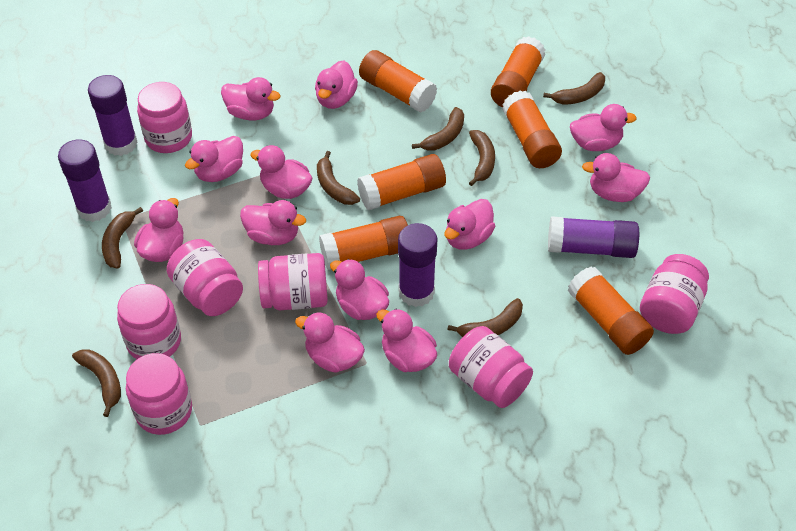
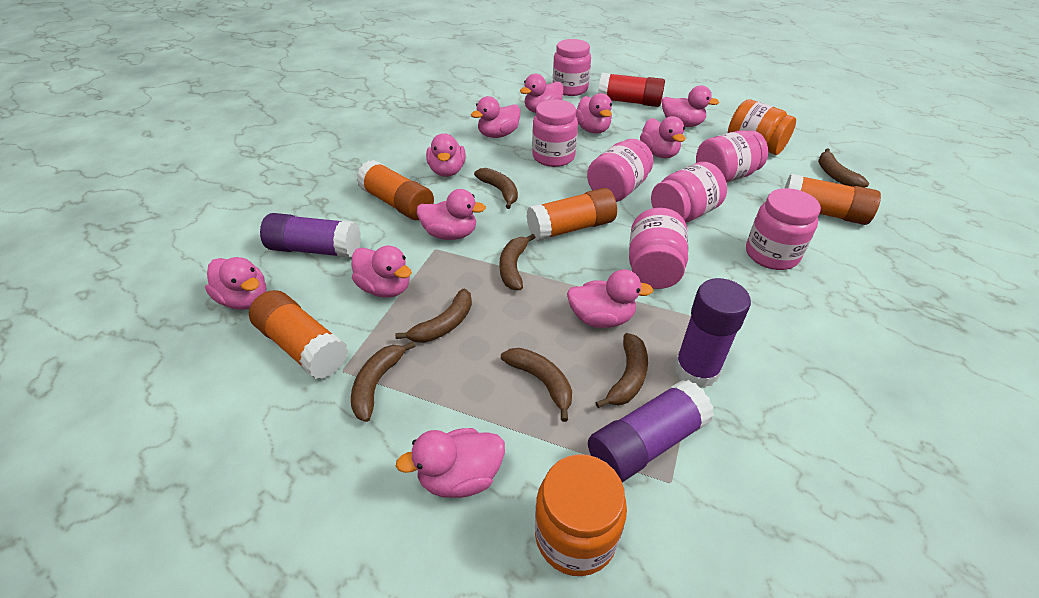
orange glue stick: 6 -> 4
orange jar: 0 -> 2
pink duck: 12 -> 11
purple glue stick: 4 -> 3
red glue stick: 0 -> 1

